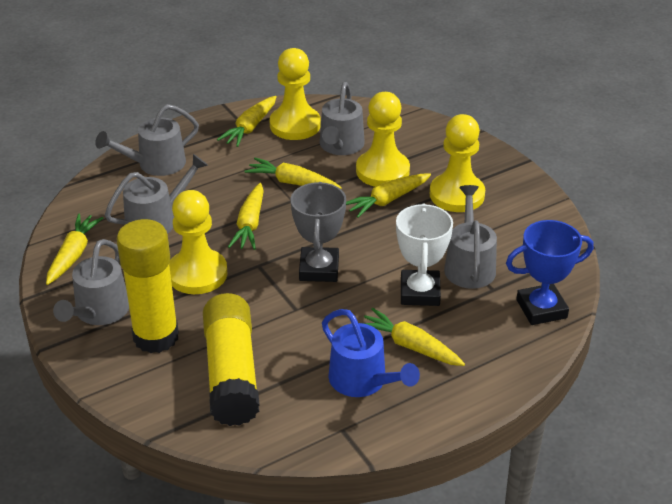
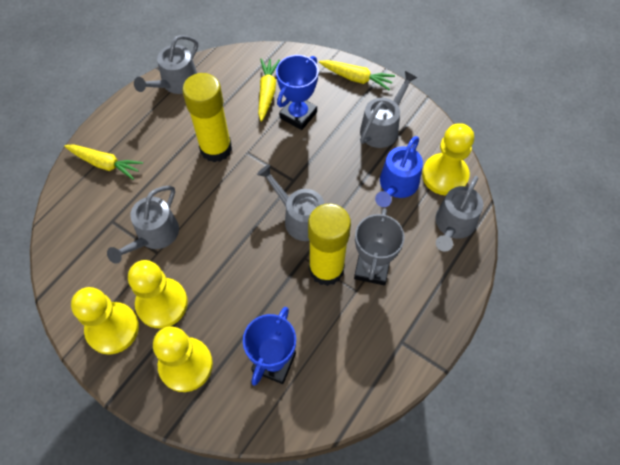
blue trophy: 1 -> 2
white trophy: 1 -> 0
yellow carrot: 6 -> 3

